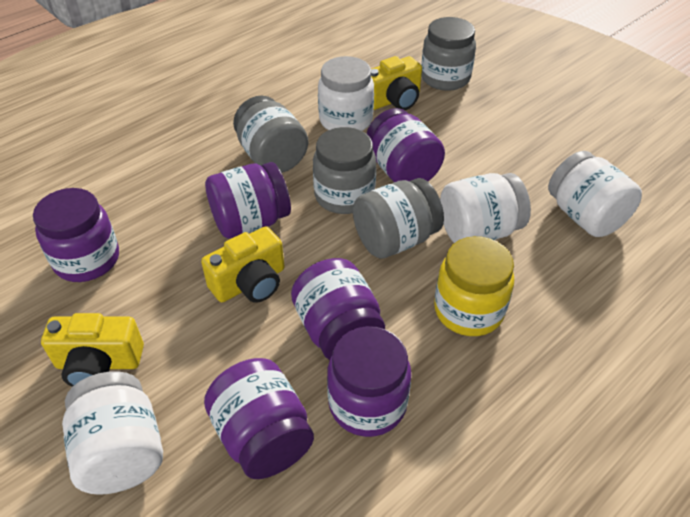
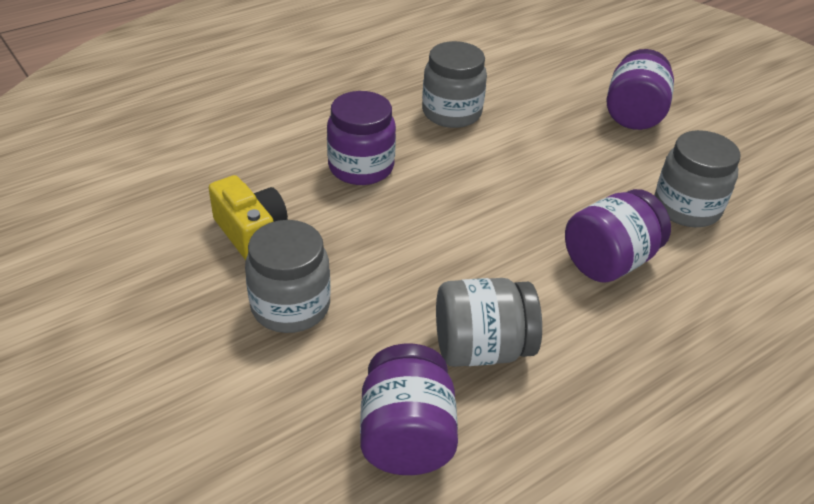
purple jar: 6 -> 4
white jar: 4 -> 0
yellow camera: 3 -> 1
yellow jar: 1 -> 0

